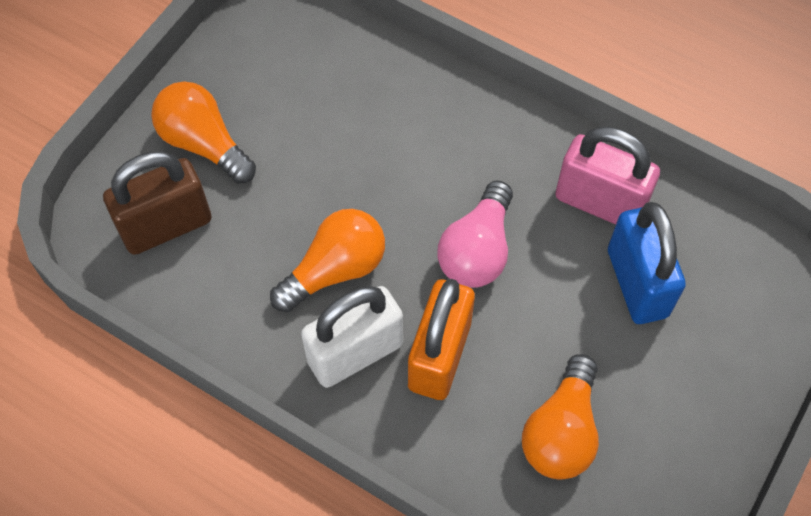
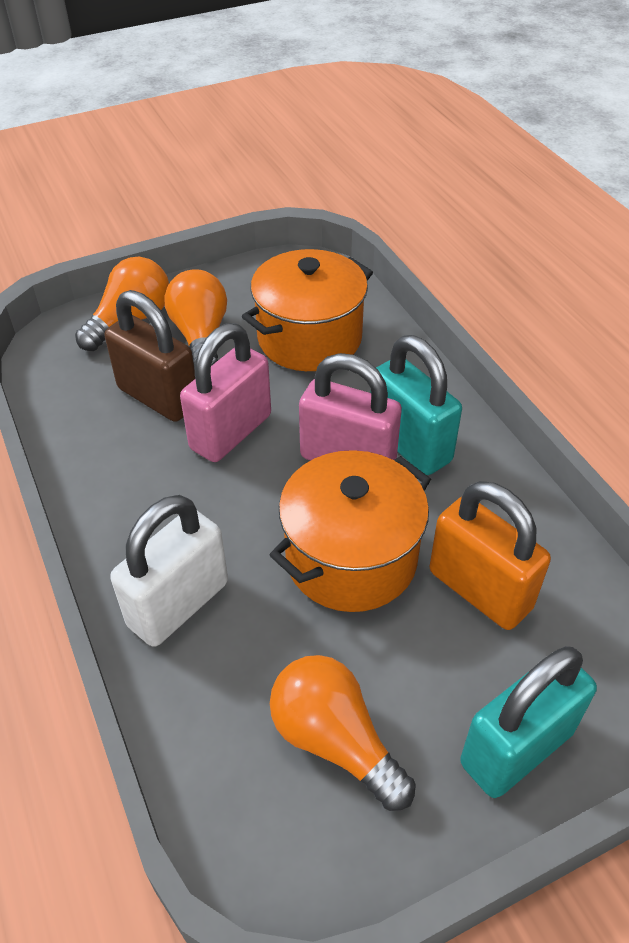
blue padlock: 1 -> 0
orange pot: 0 -> 2
pink light bulb: 1 -> 0
pink padlock: 1 -> 2
turquoise padlock: 0 -> 2

